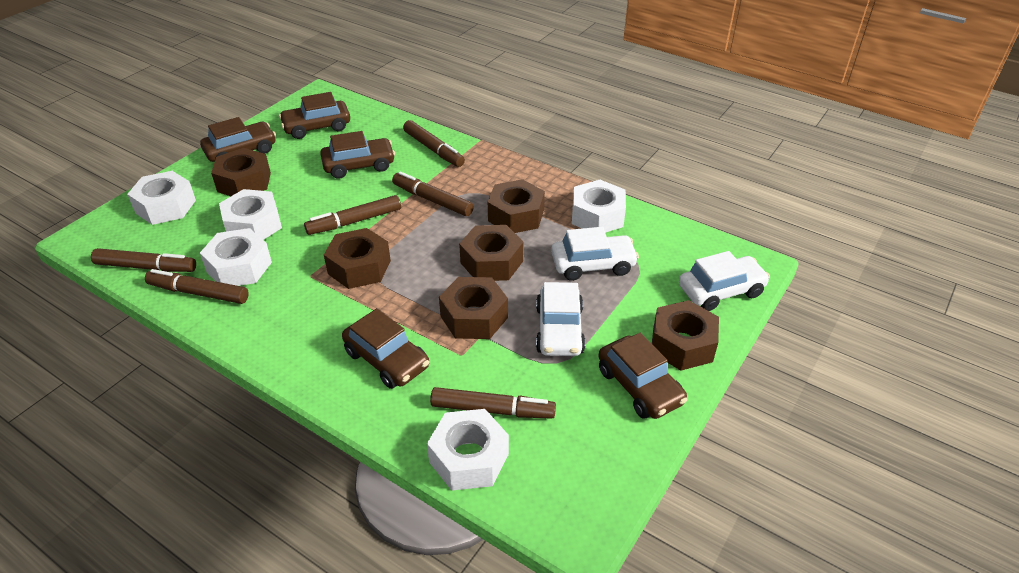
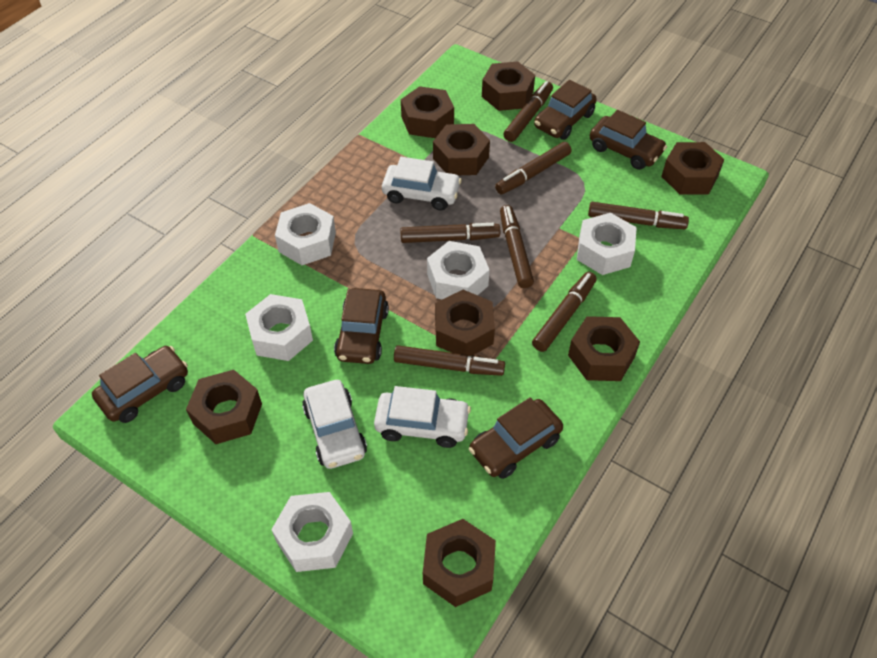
brown marker: 6 -> 7
brown nut: 6 -> 8

